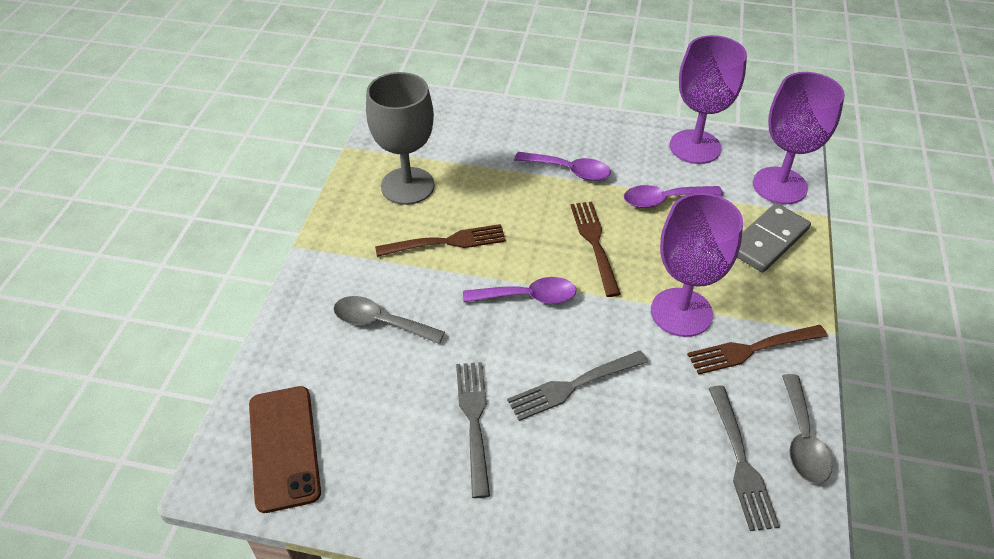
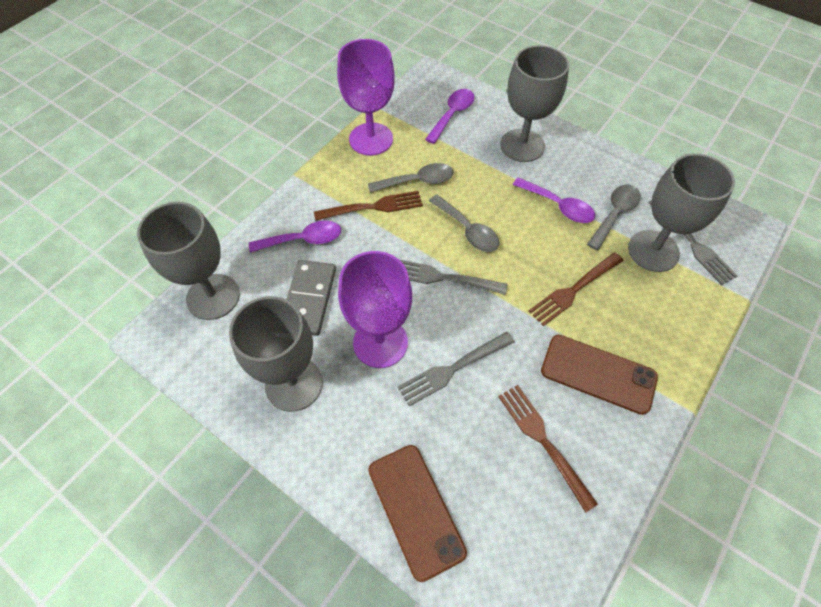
brown phone: 1 -> 2
grey goblet: 1 -> 4
grey spoon: 2 -> 3
purple goblet: 3 -> 2

